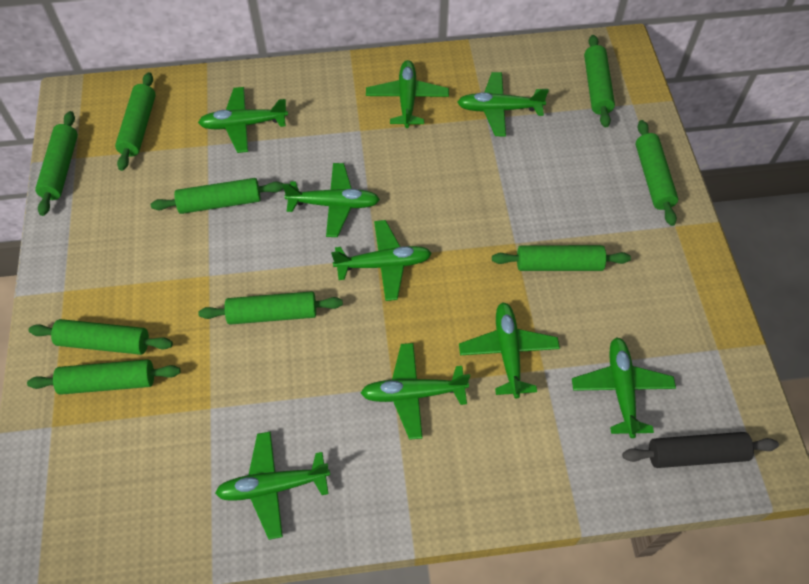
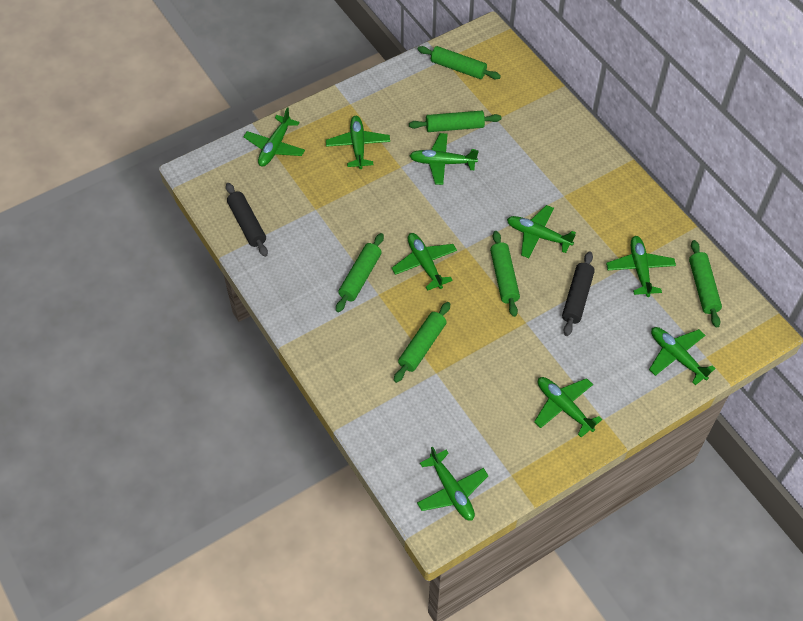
black rolling pin: 1 -> 2
green rolling pin: 9 -> 6

